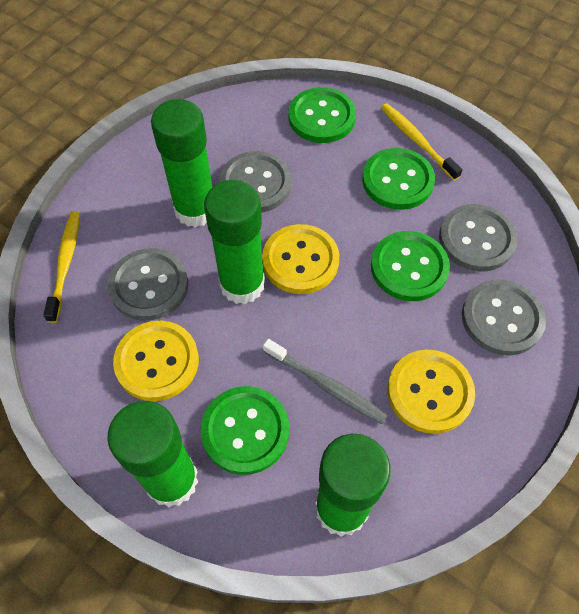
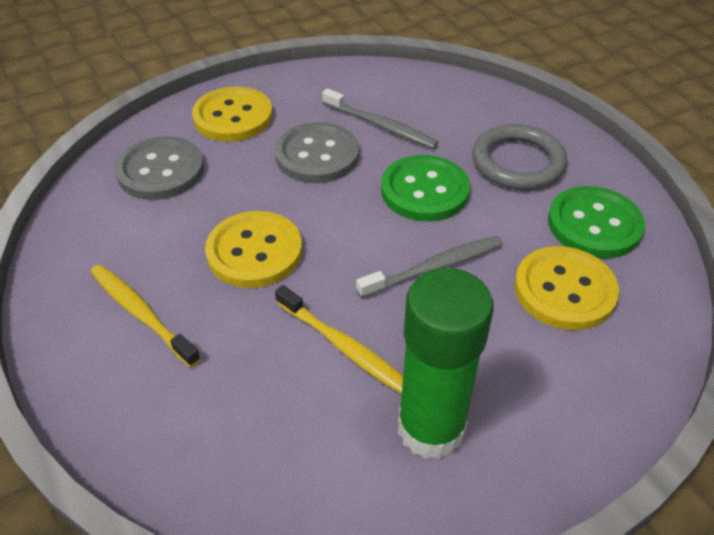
green button: 4 -> 2
green glue stick: 4 -> 1
grey button: 4 -> 2
grey ring: 0 -> 1
grey toothbrush: 1 -> 2

